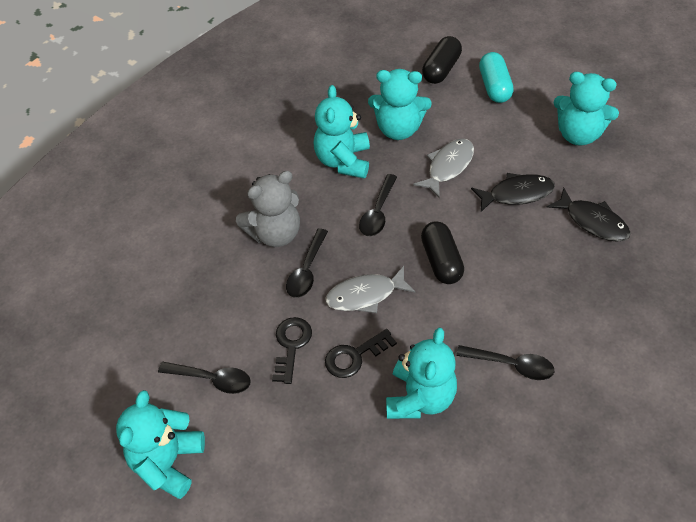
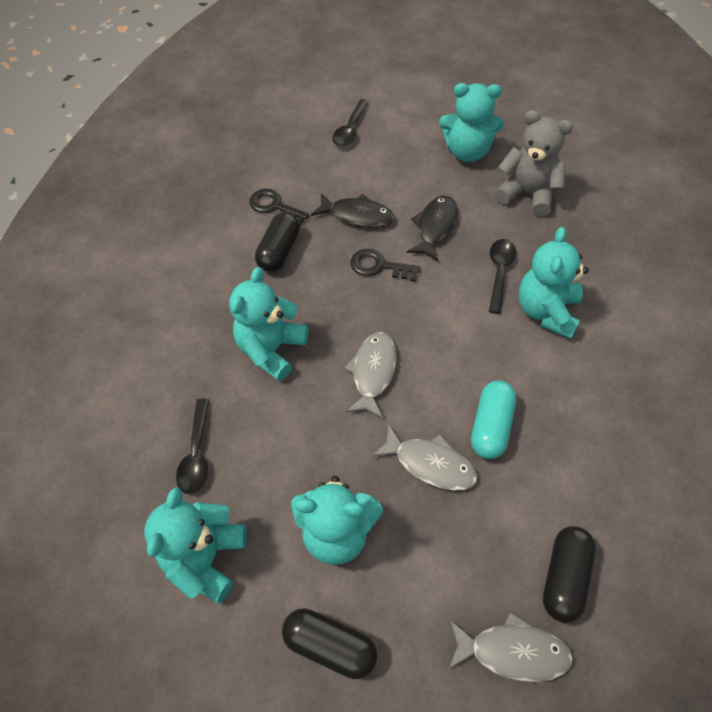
black capsule: 2 -> 3
black spoon: 4 -> 3
grey fish: 2 -> 3

